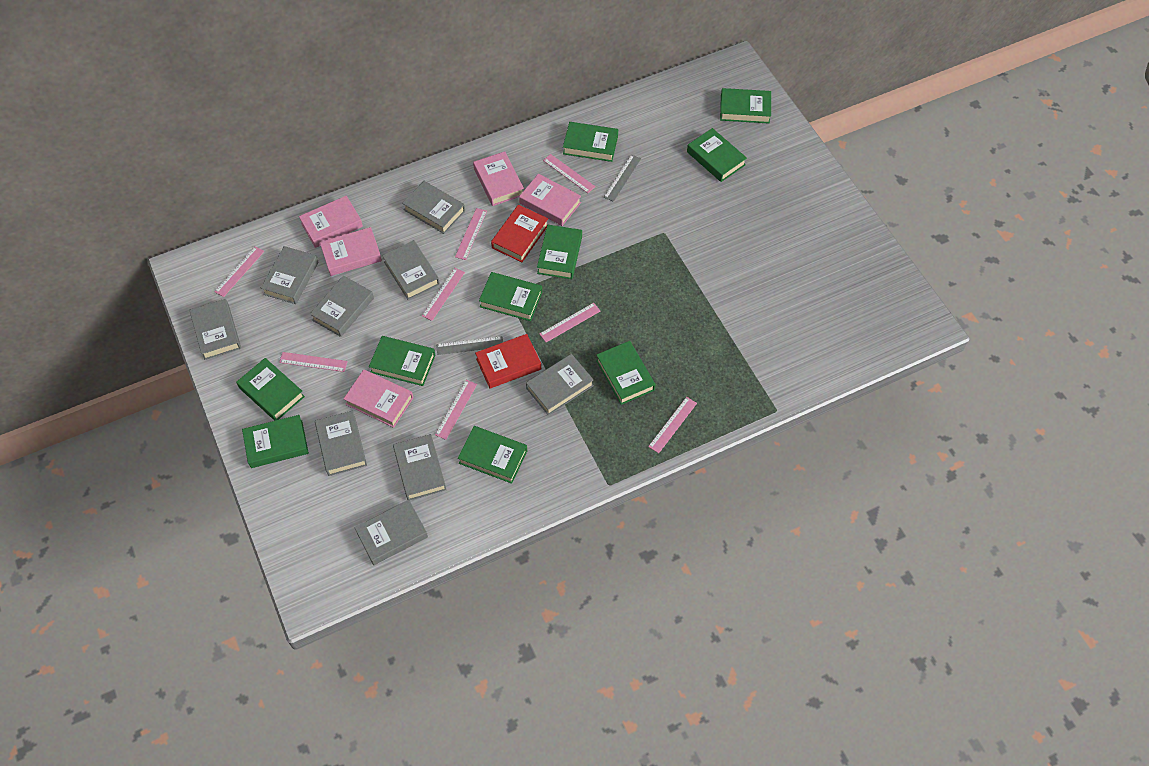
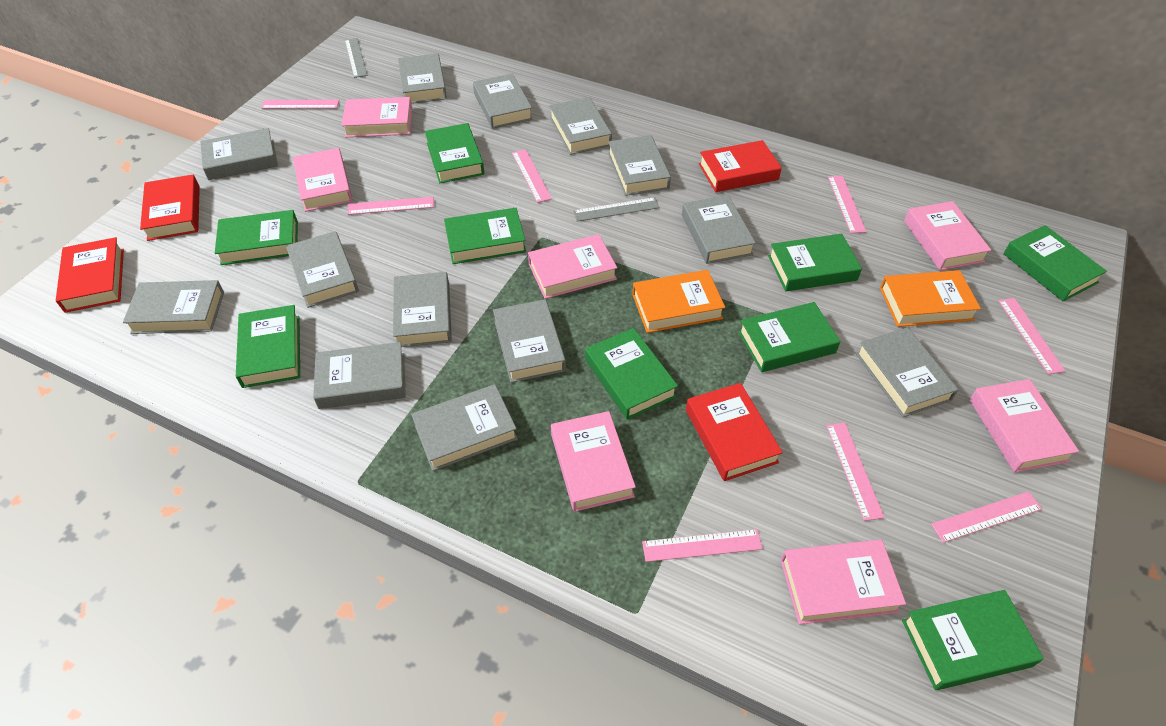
green book: 10 -> 9
grey book: 9 -> 13
orange book: 0 -> 2
pink book: 5 -> 7
red book: 2 -> 4

